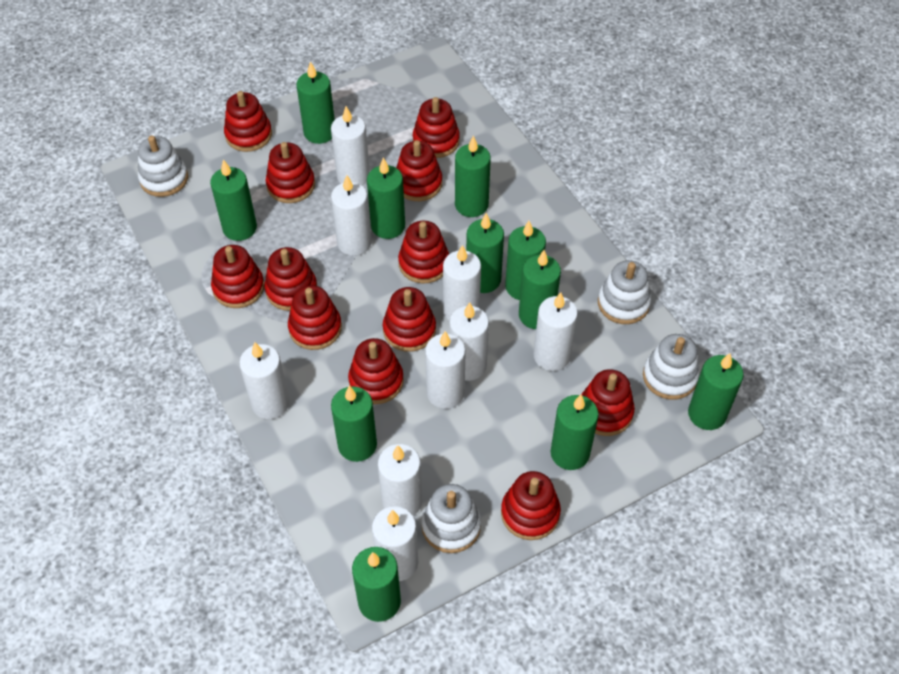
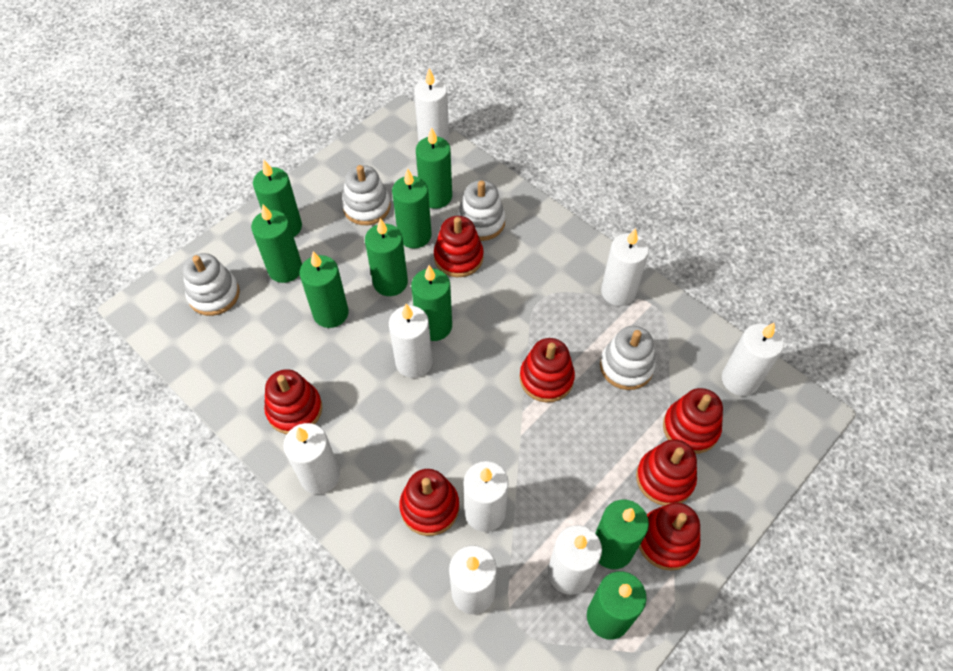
green candle: 11 -> 9
red stacking toy: 12 -> 7
white candle: 9 -> 8

